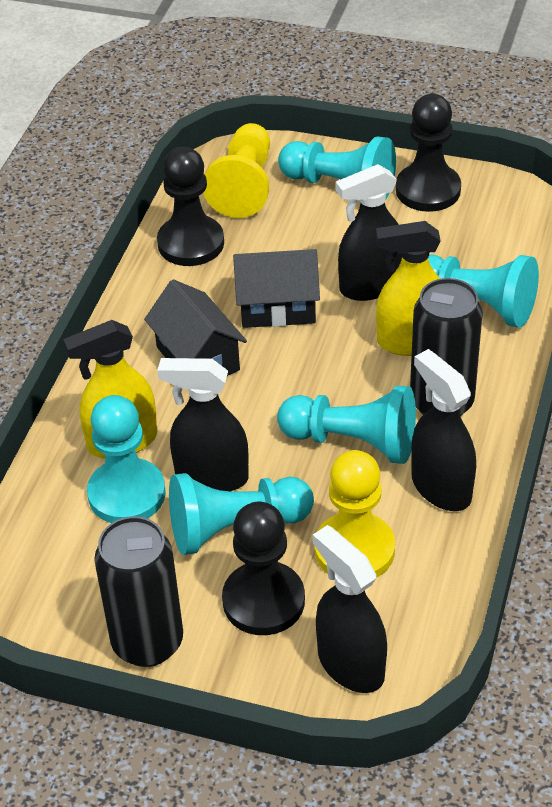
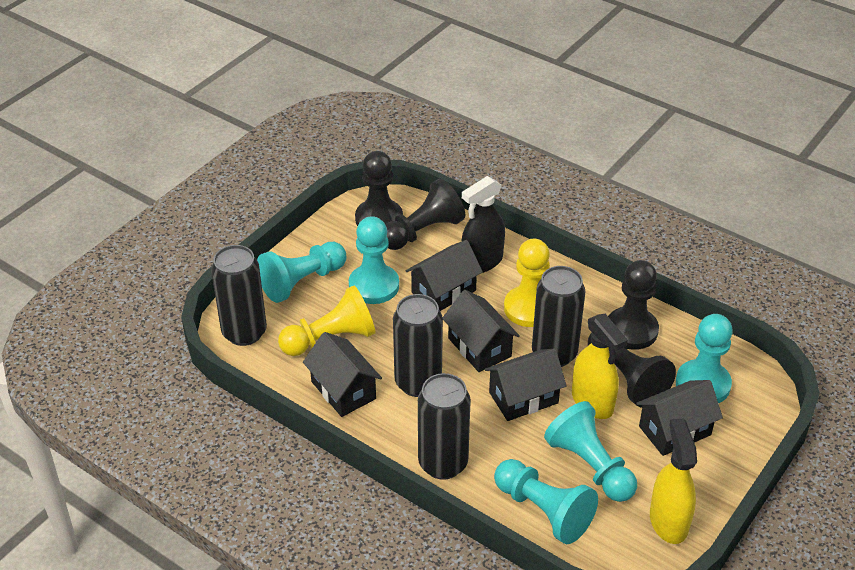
black can: 2 -> 4
black house: 2 -> 5
black pawn: 3 -> 4
black spray bottle: 4 -> 1

